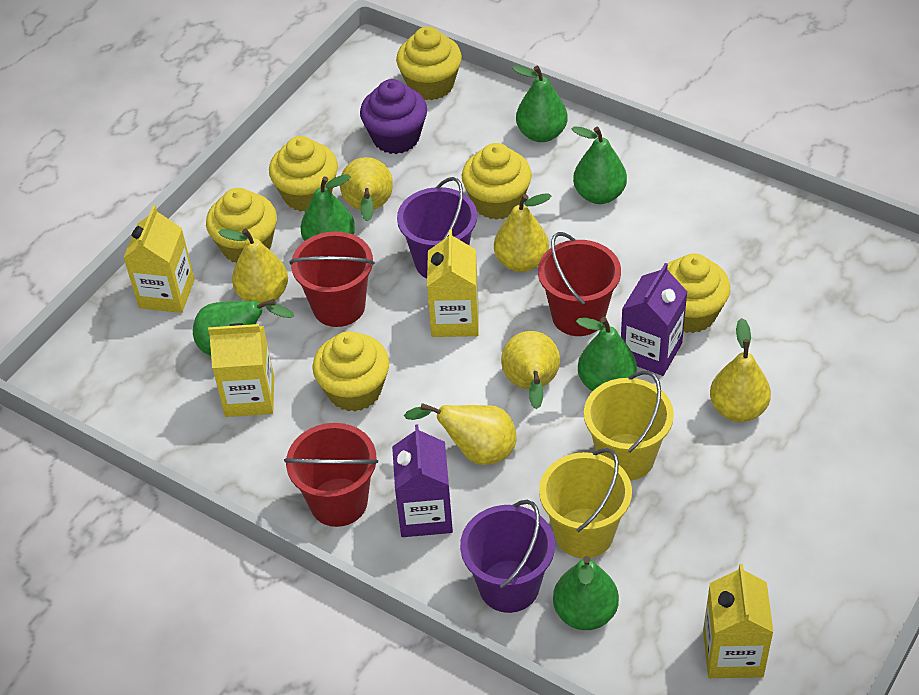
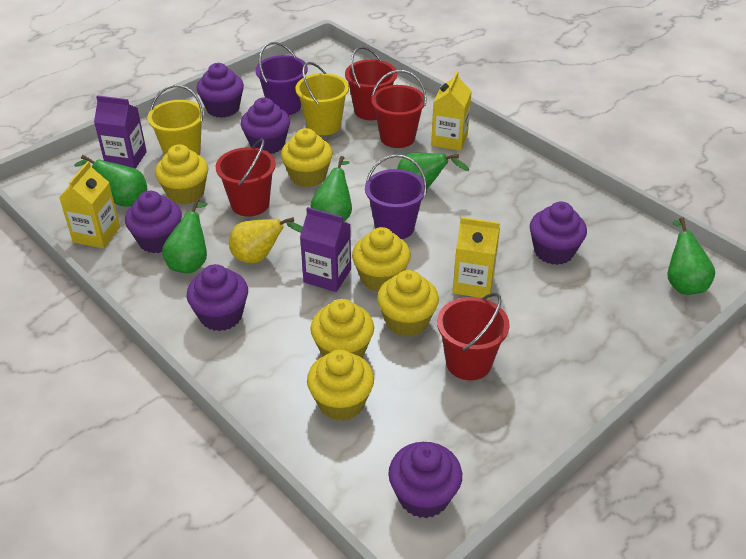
green pear: 6 -> 5
purple cupcake: 1 -> 6
red bucket: 3 -> 4
yellow carton: 4 -> 3
yellow pear: 6 -> 1

